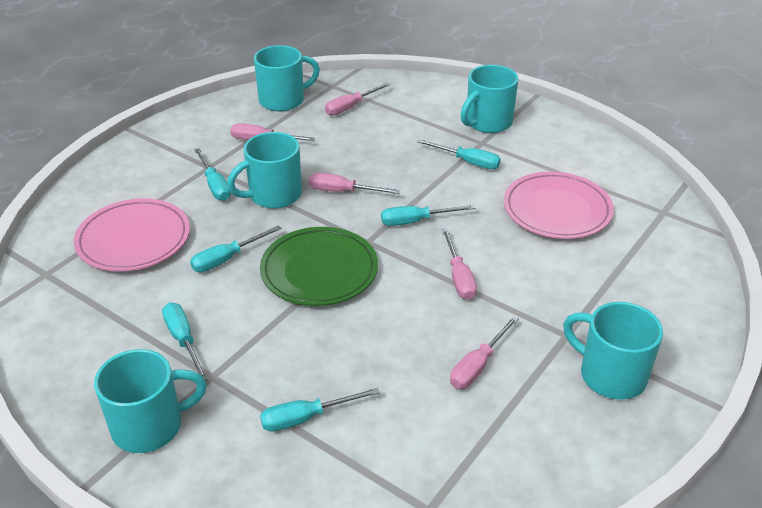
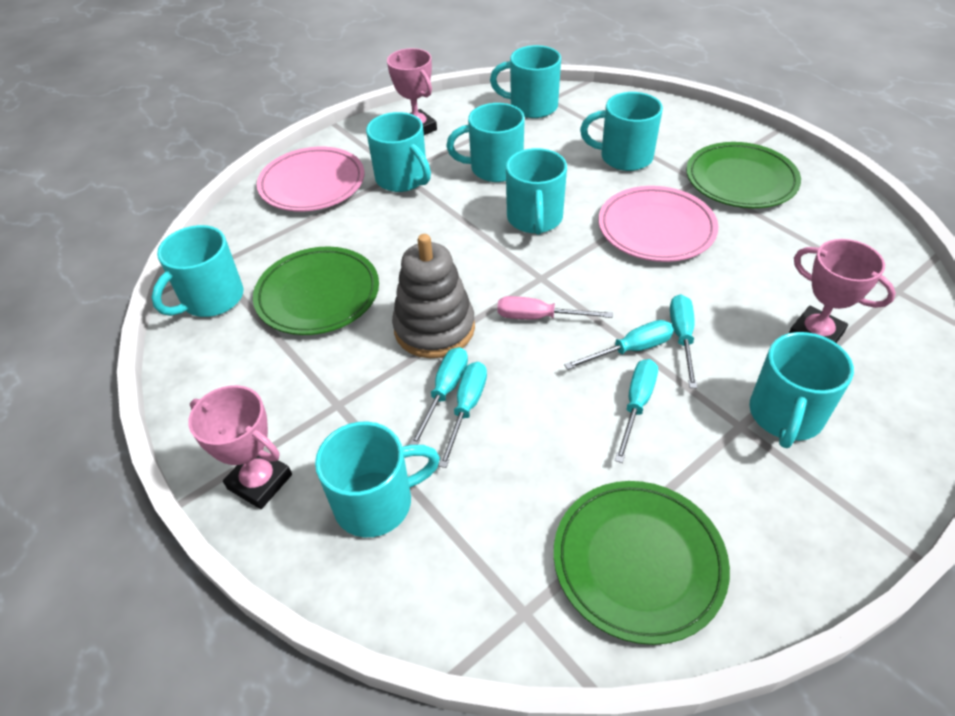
green plate: 1 -> 3
grey stacking toy: 0 -> 1
pink screwdriver: 5 -> 1
pink trophy: 0 -> 3
turquoise mug: 5 -> 8
turquoise screwdriver: 6 -> 5

